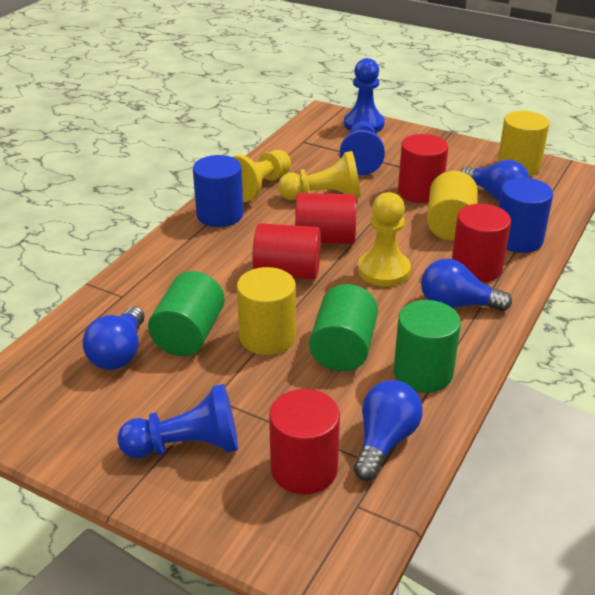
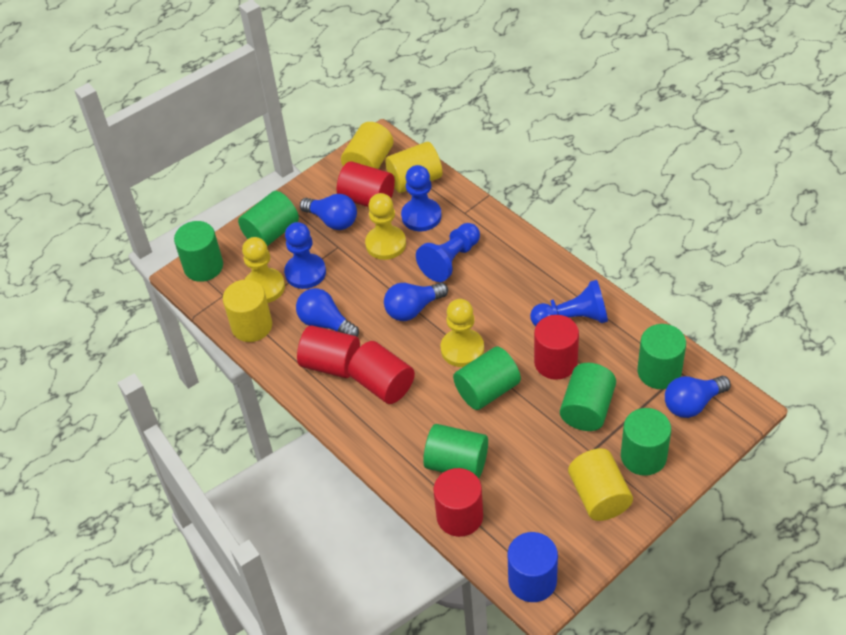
blue cylinder: 2 -> 1
blue pawn: 3 -> 4
green cylinder: 3 -> 7
yellow cylinder: 3 -> 4

